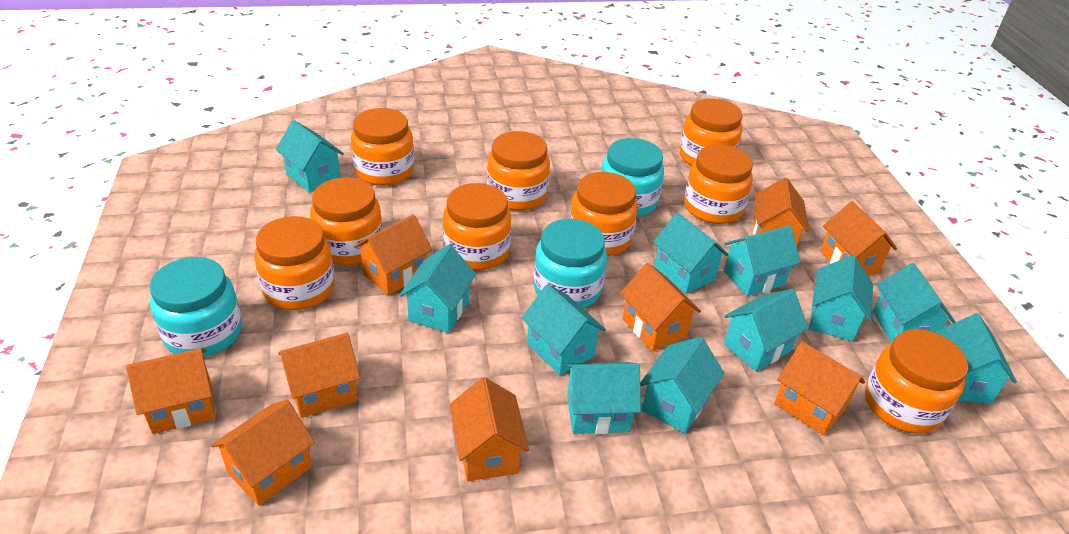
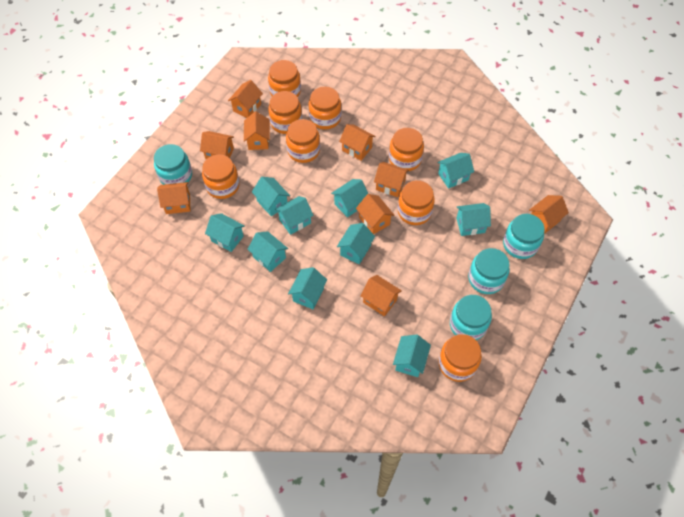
orange jar: 9 -> 8
turquoise house: 11 -> 10
turquoise jar: 3 -> 4

